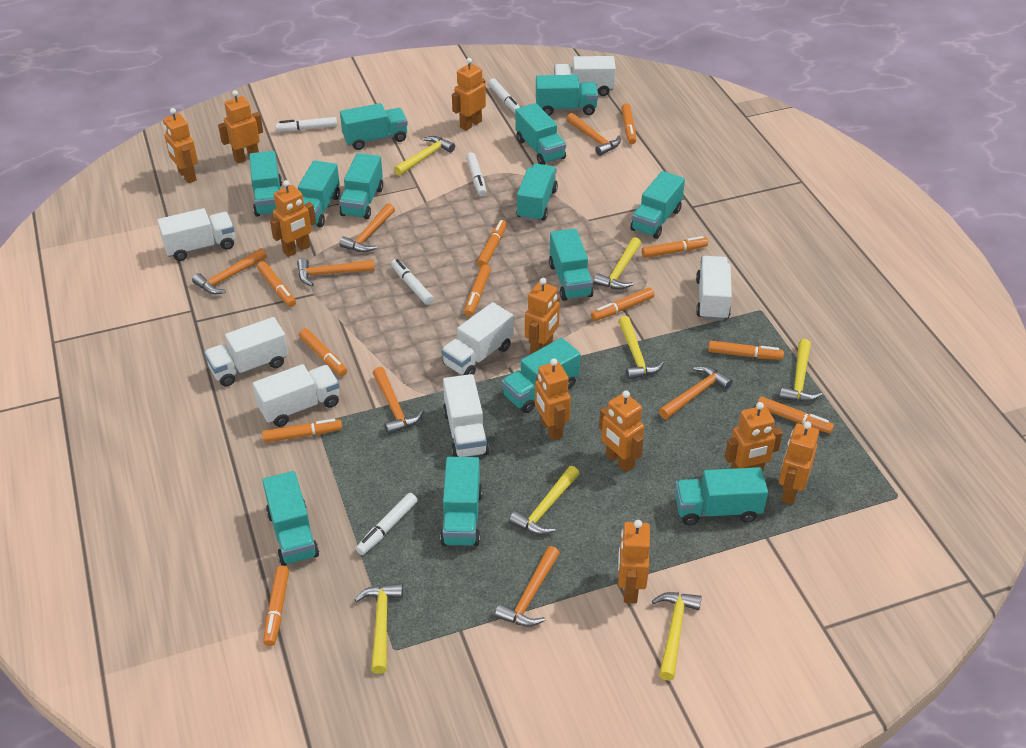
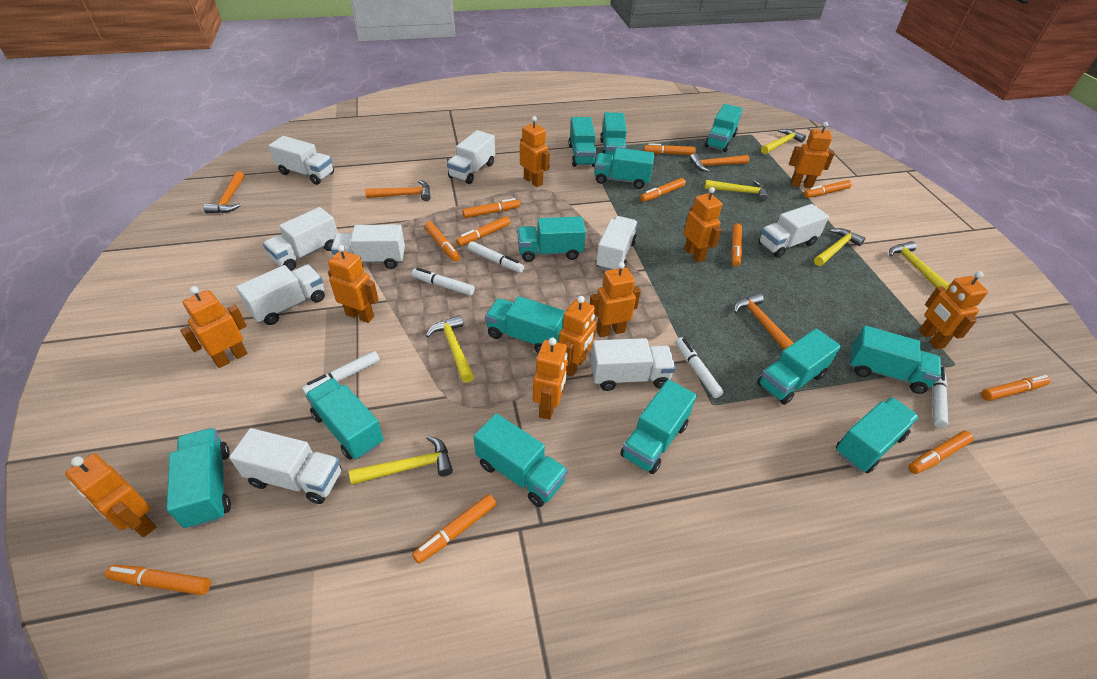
orange hammer: 7 -> 4
white truck: 7 -> 9
yellow hammer: 7 -> 6

